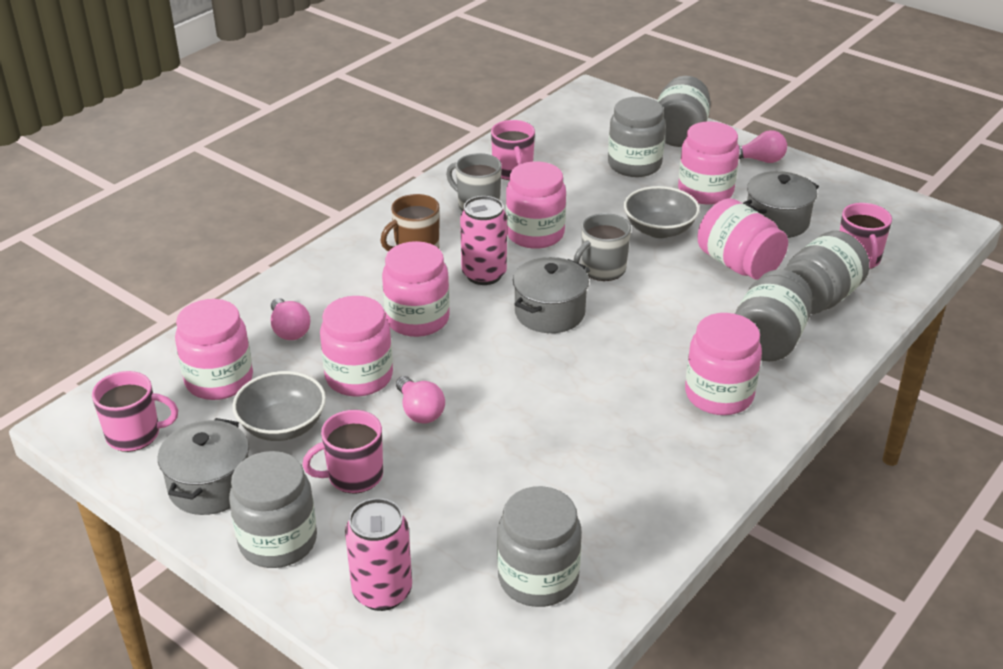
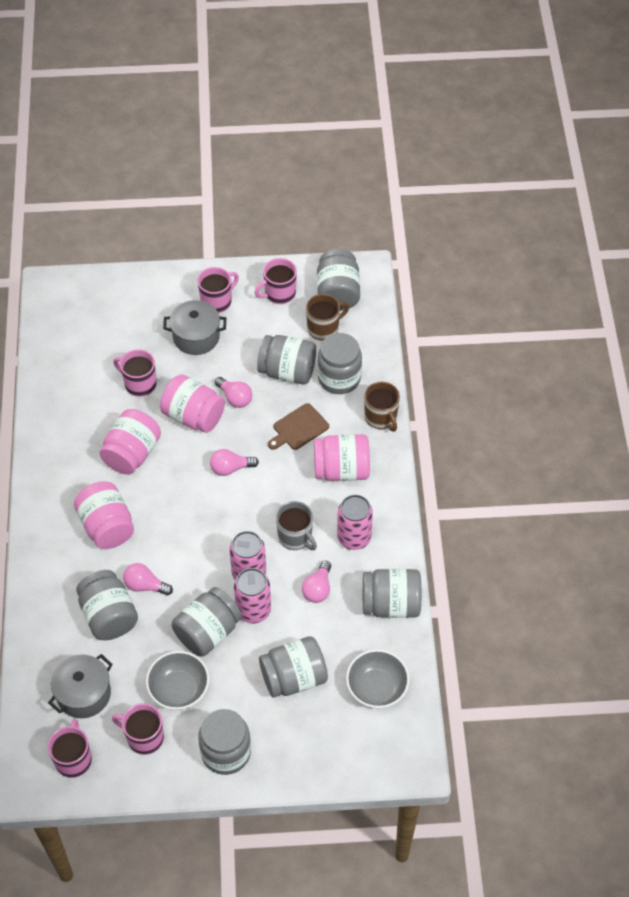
brown cutting board: 0 -> 1
brown mug: 1 -> 2
grey jar: 6 -> 8
grey mug: 2 -> 1
grey pot: 3 -> 2
pink can: 2 -> 3
pink jar: 7 -> 4
pink light bulb: 3 -> 4
pink mug: 4 -> 5

